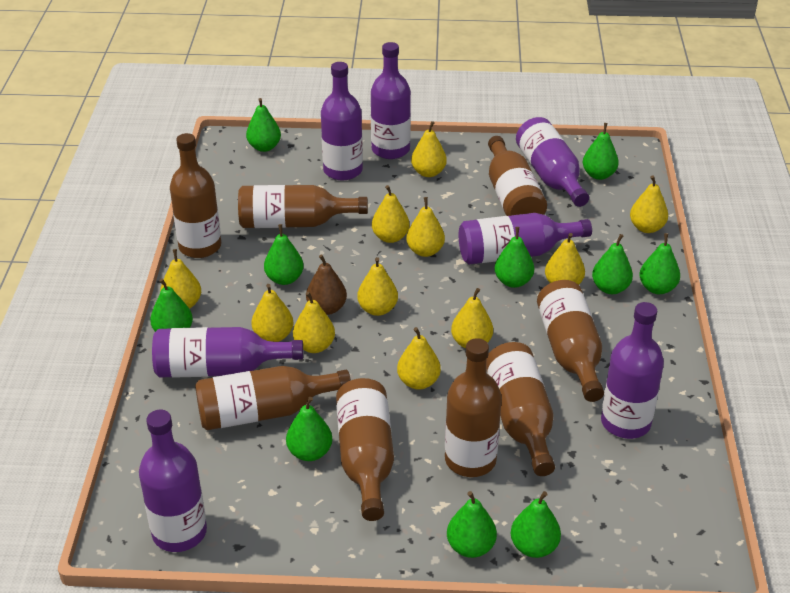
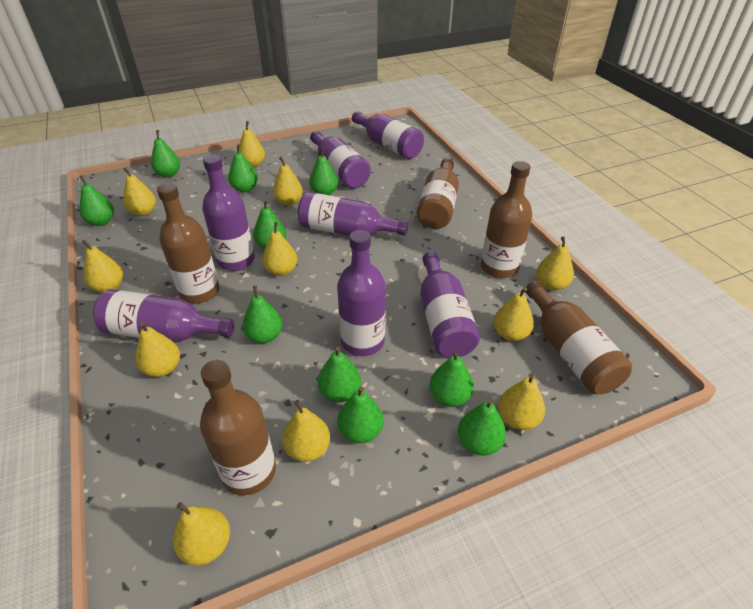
brown bottle: 8 -> 5
brown pear: 1 -> 0

